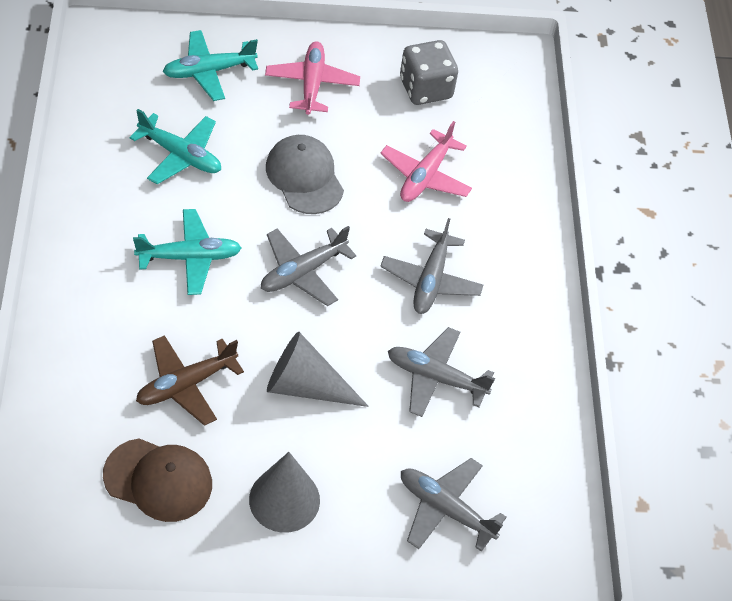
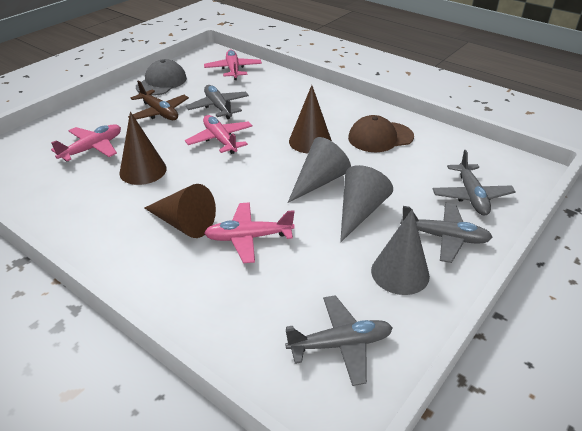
brown cone: 0 -> 3
grey cone: 2 -> 3
grey dice: 1 -> 0
pink plane: 2 -> 4
turquoise plane: 3 -> 0

